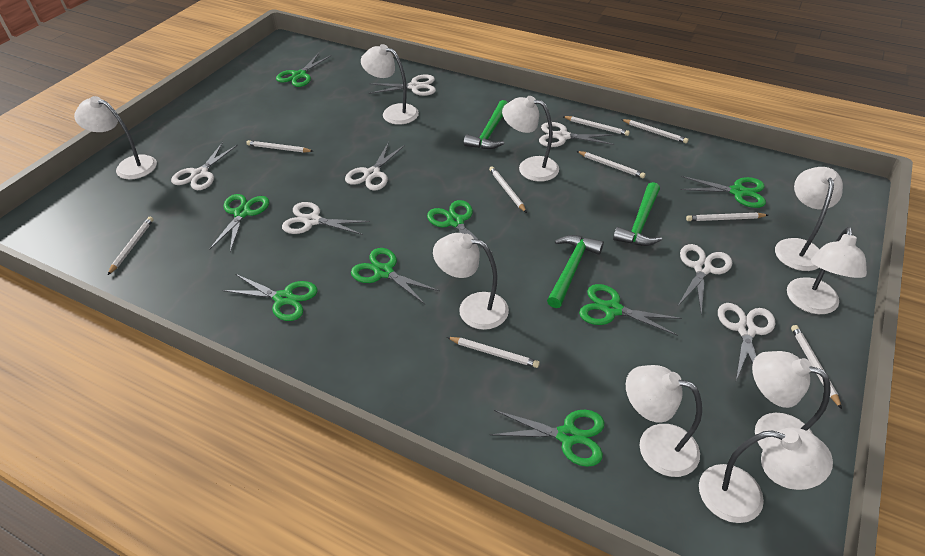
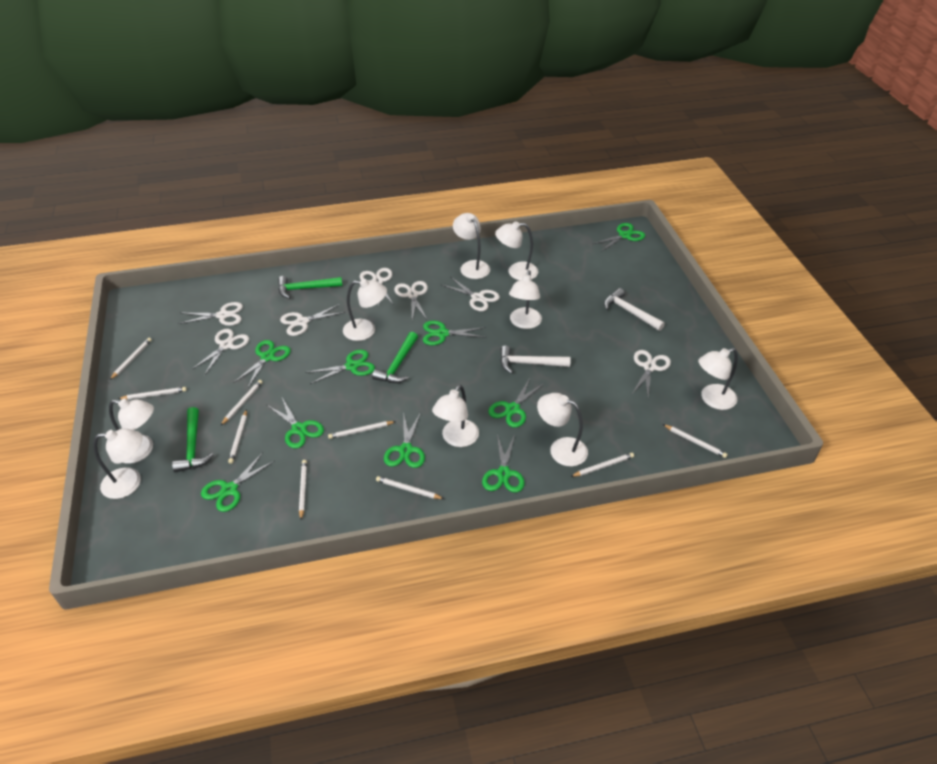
green scissors: 8 -> 9
white hammer: 0 -> 2

